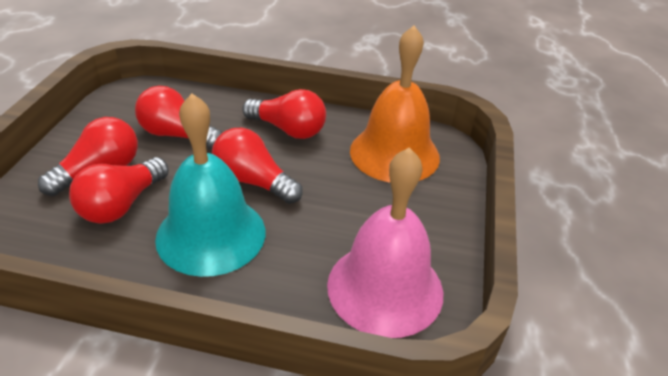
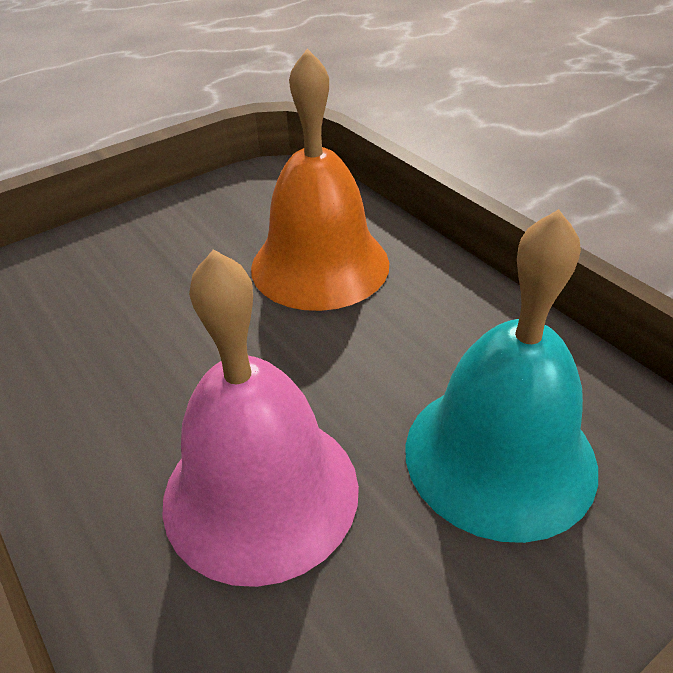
red light bulb: 5 -> 0

